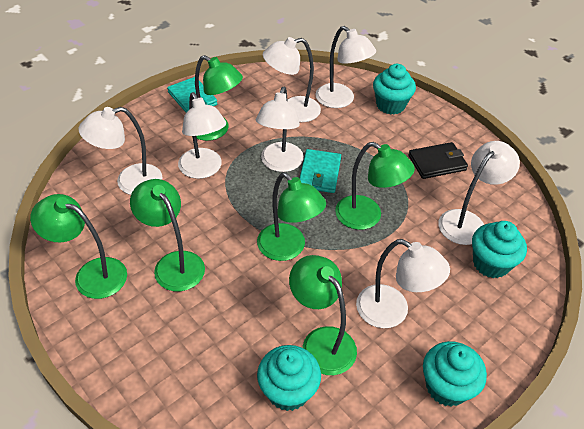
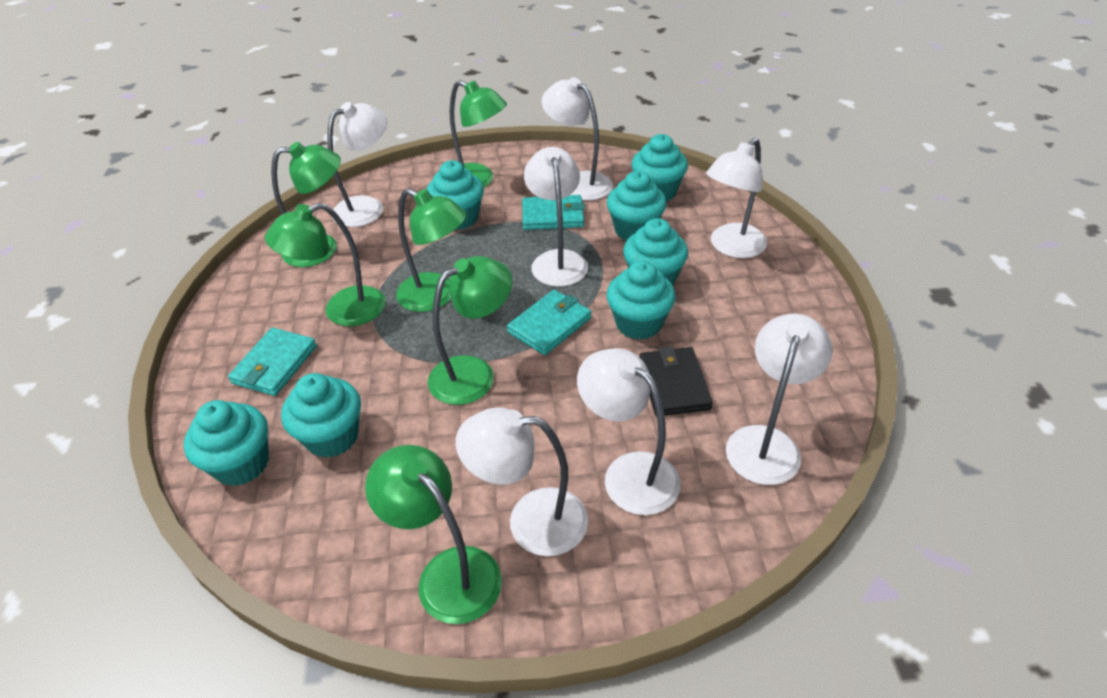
turquoise cupcake: 4 -> 7
turquoise wallet: 2 -> 3

